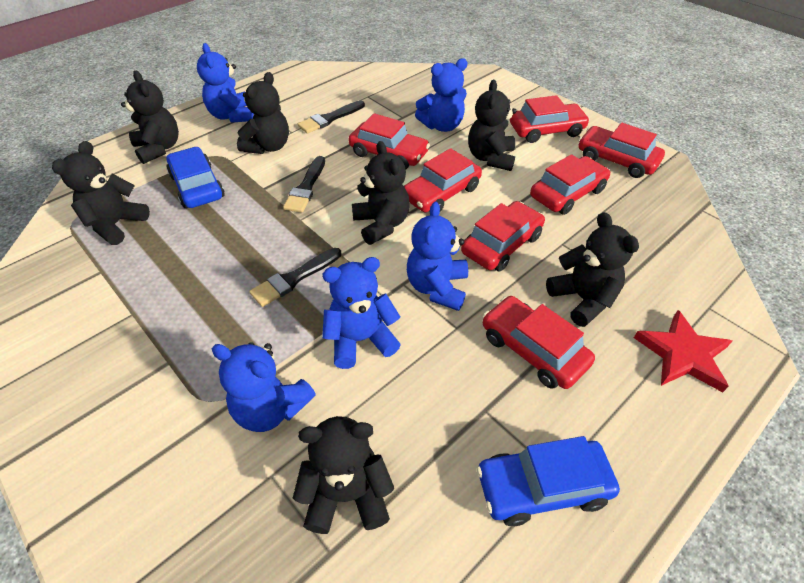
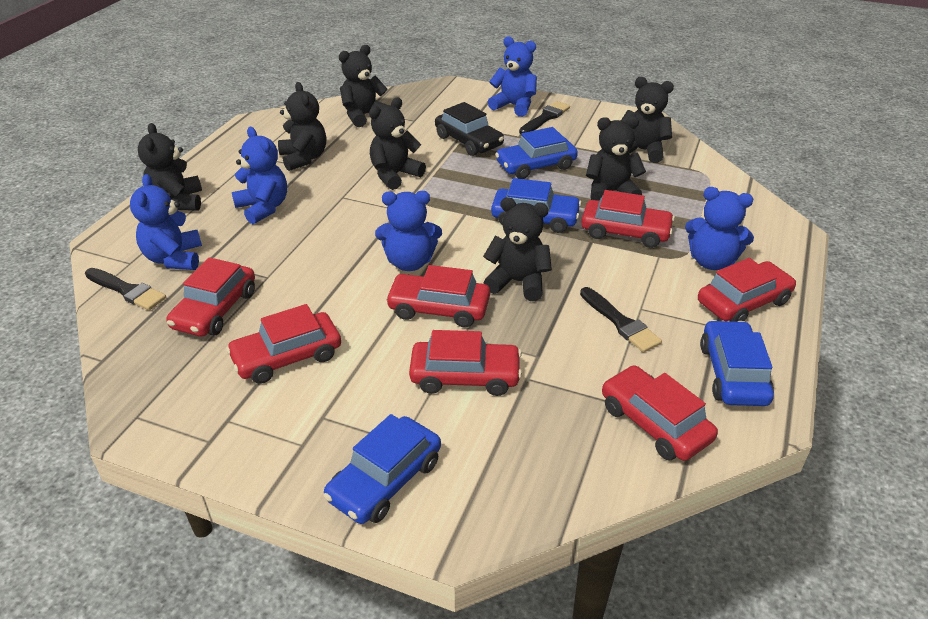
black car: 0 -> 1
blue car: 2 -> 4
red star: 1 -> 0

